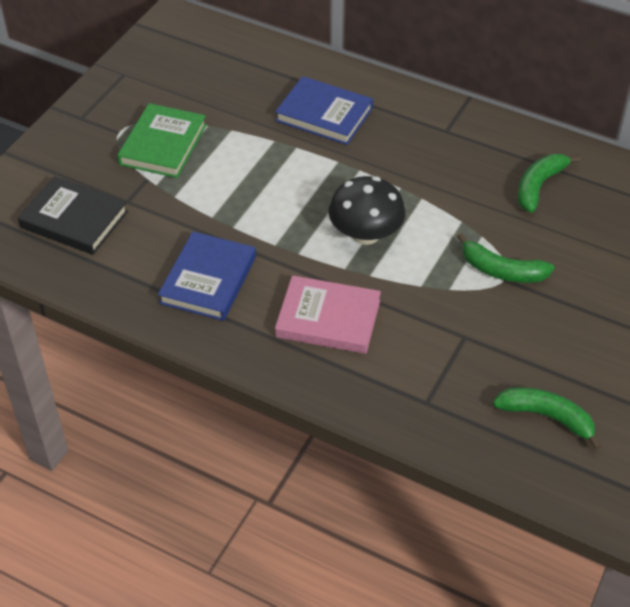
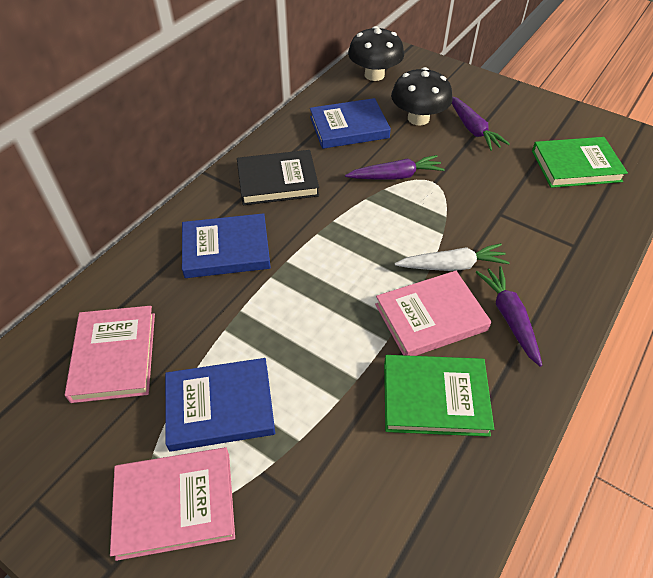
black mushroom: 1 -> 2
blue book: 2 -> 3
green banana: 3 -> 0
green book: 1 -> 2
pink book: 1 -> 3
purple carrot: 0 -> 3
white carrot: 0 -> 1

